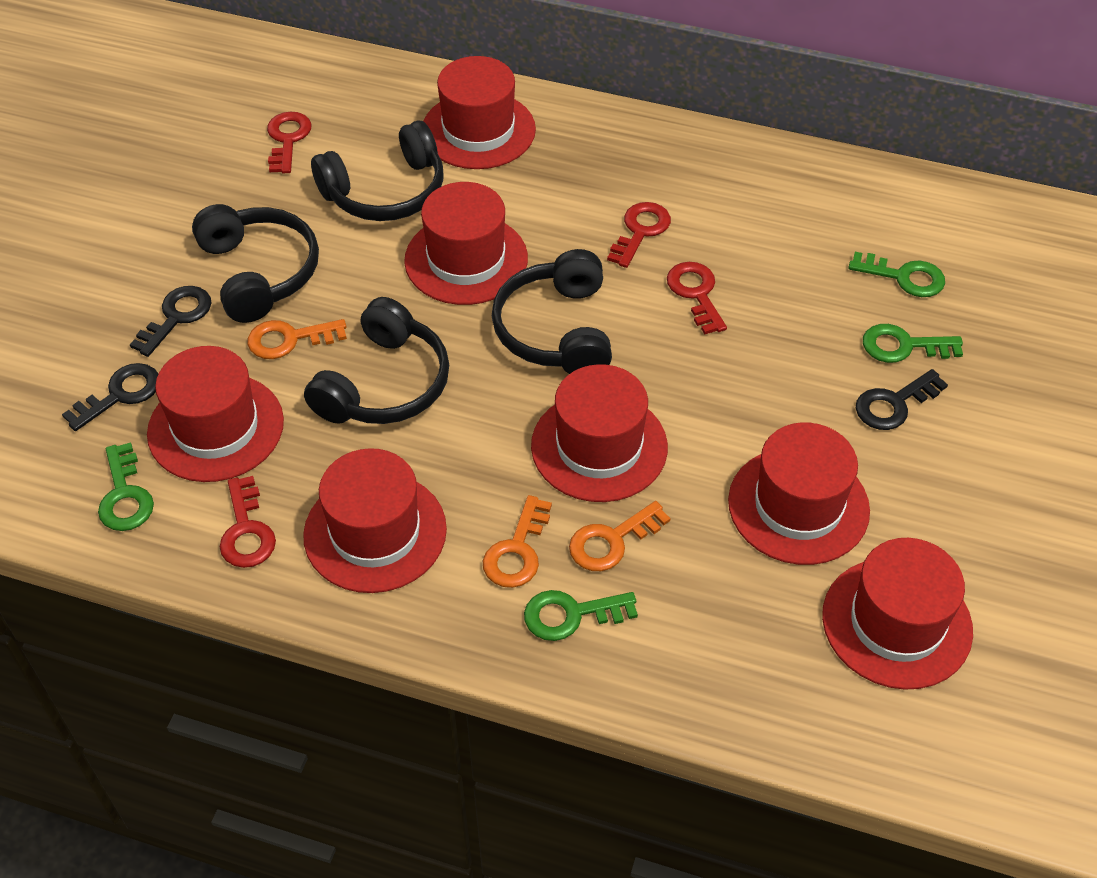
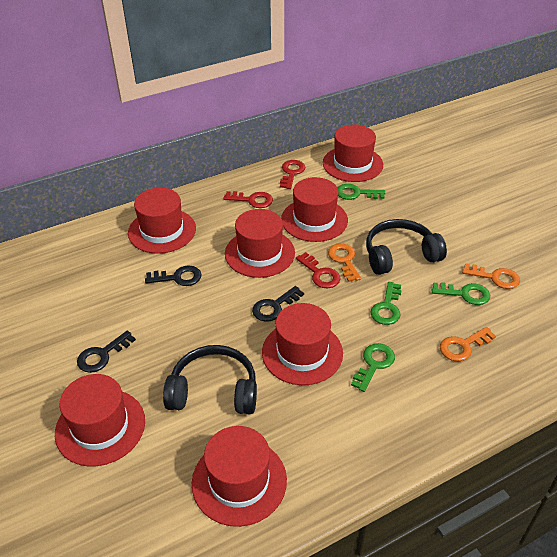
black headphones: 4 -> 2
red key: 4 -> 3

